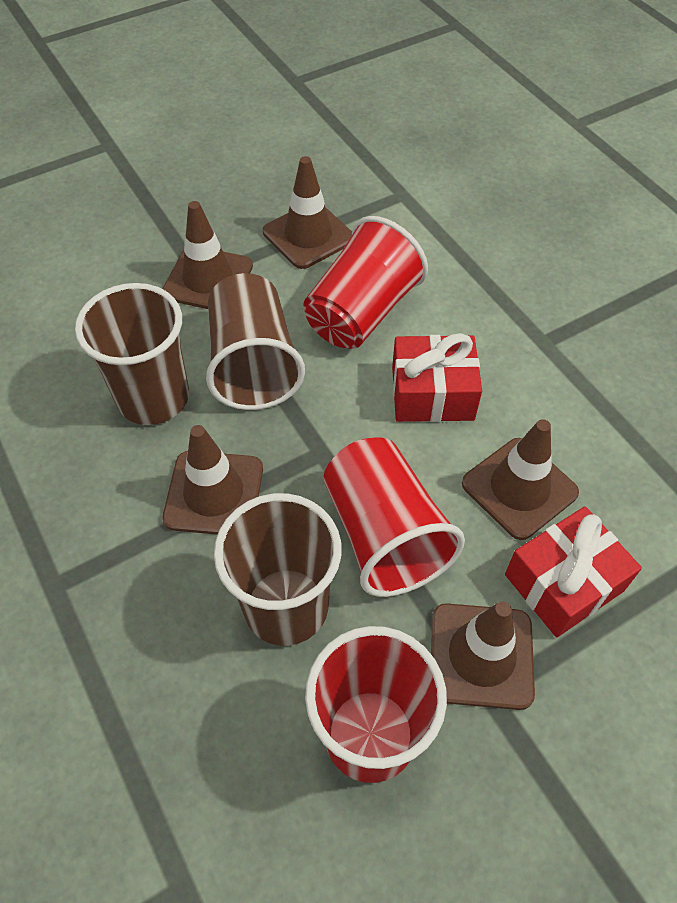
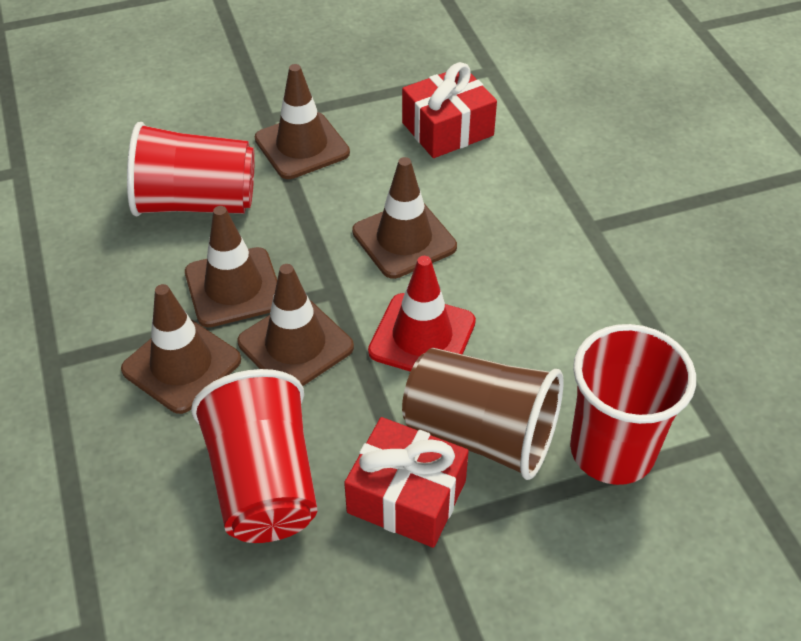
brown cup: 3 -> 1
red traffic cone: 0 -> 1

